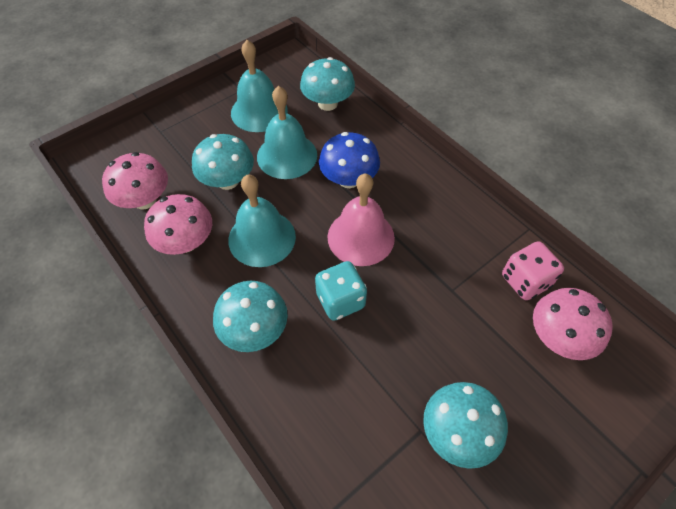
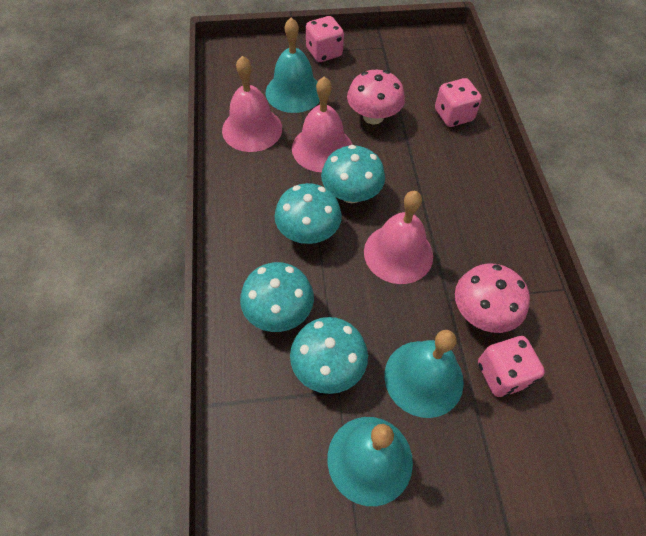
blue mushroom: 1 -> 0
pink bell: 1 -> 3
pink dice: 1 -> 3
pink mushroom: 3 -> 2
turquoise dice: 1 -> 0

